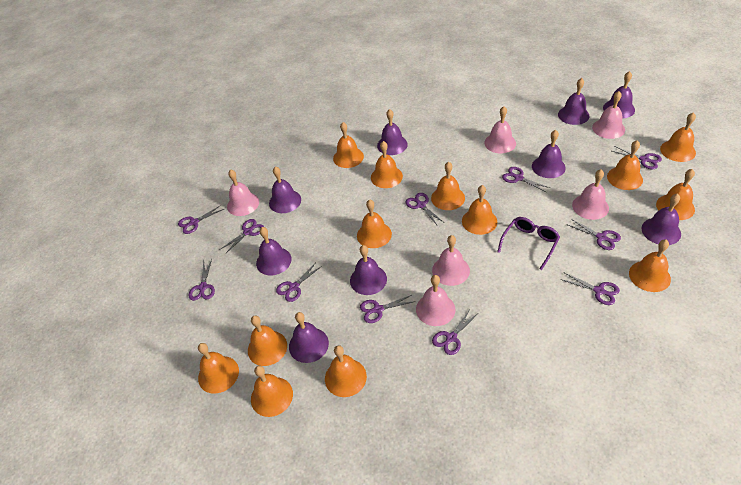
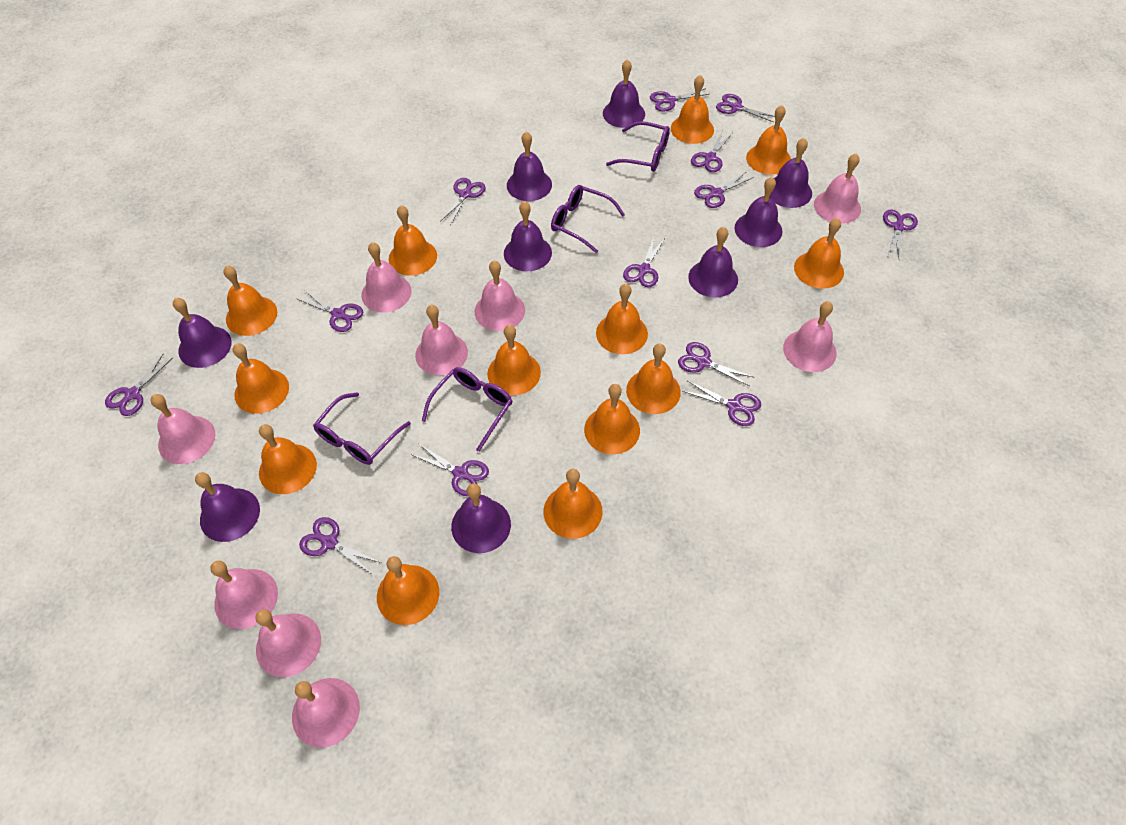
pink bell: 6 -> 9
purple glasses: 1 -> 4
purple scissors: 11 -> 13

